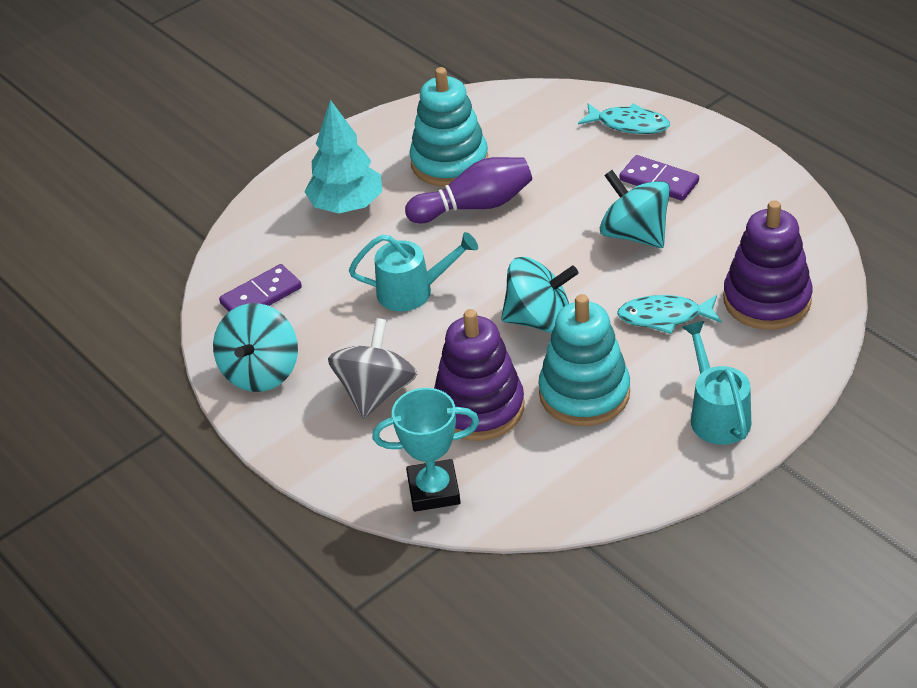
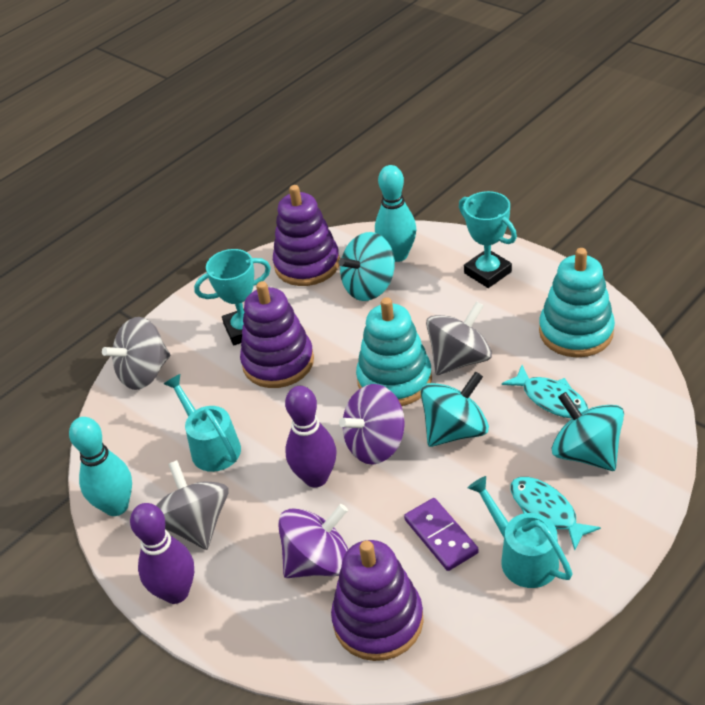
grey spinning top: 1 -> 3
purple bowling pin: 1 -> 2
purple domino: 2 -> 1
purple spinning top: 0 -> 2
purple stacking toy: 2 -> 3
turquoise bowling pin: 0 -> 2
turquoise tree: 1 -> 0
turquoise trophy: 1 -> 2

